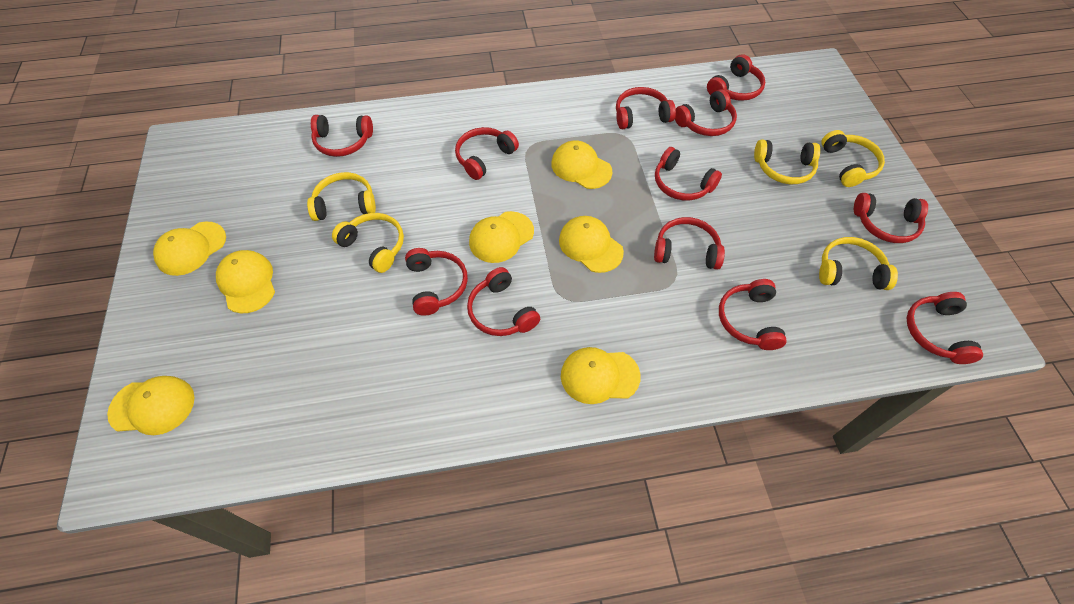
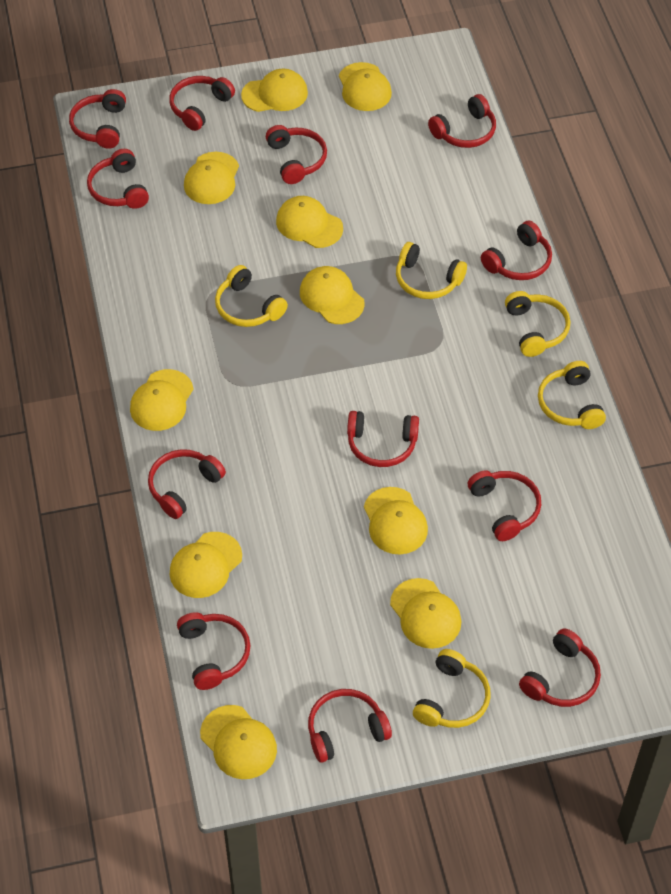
yellow cap: 7 -> 10

